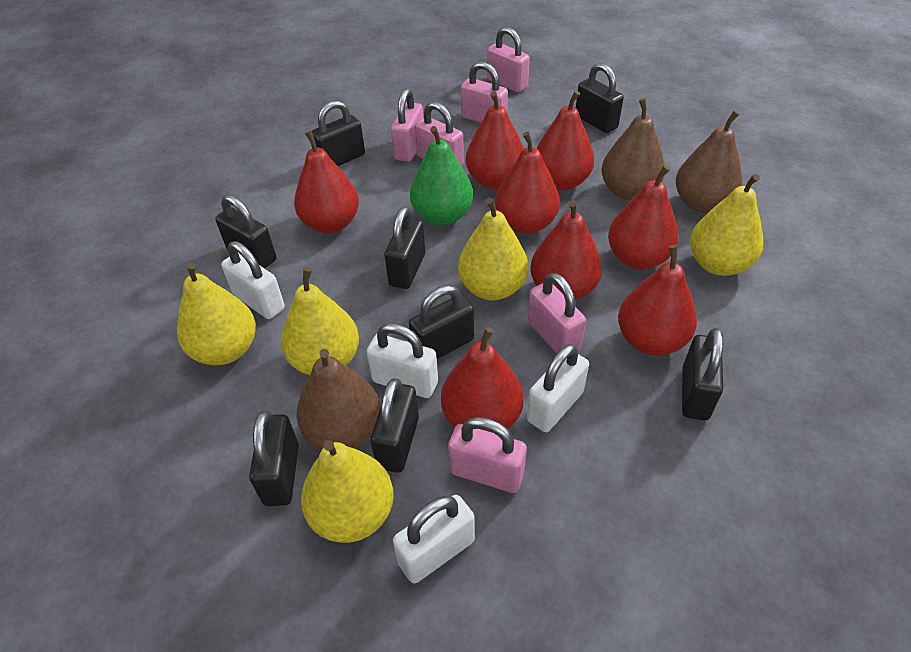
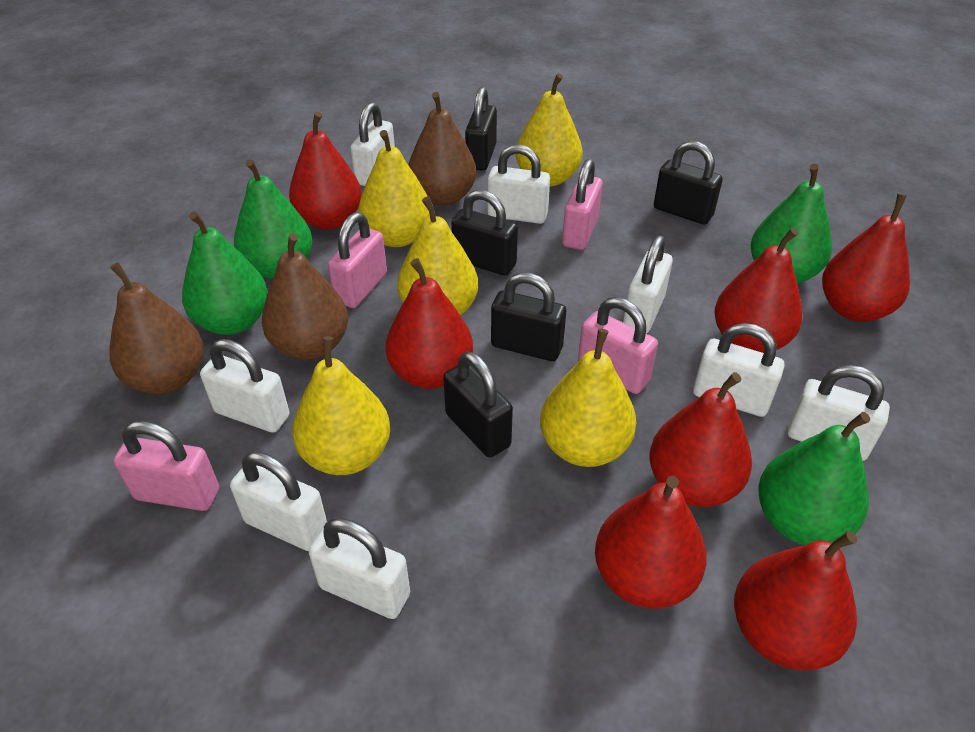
black padlock: 8 -> 5
green pear: 1 -> 4
pink padlock: 6 -> 4
red pear: 8 -> 7
white padlock: 4 -> 8

